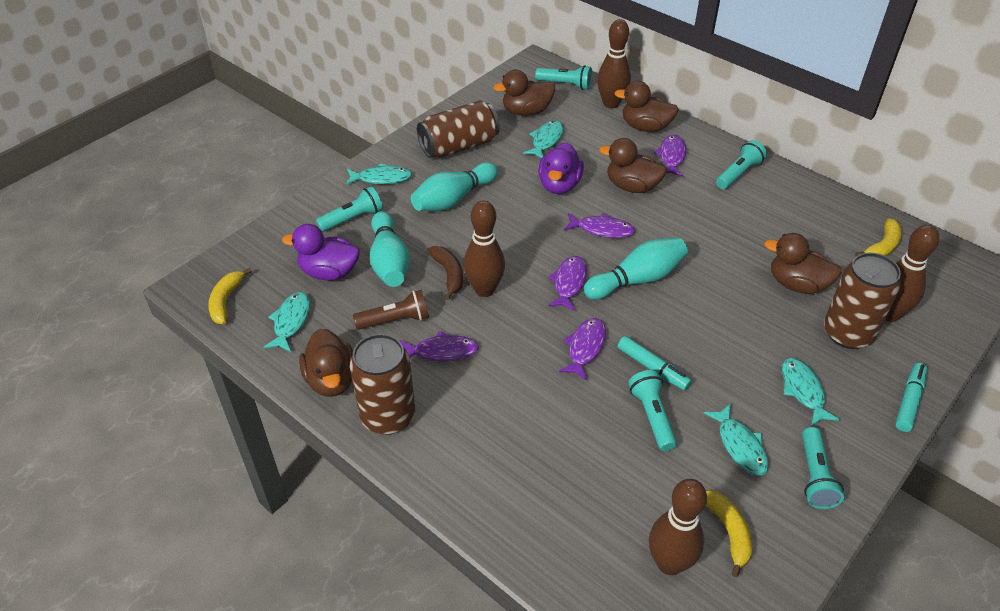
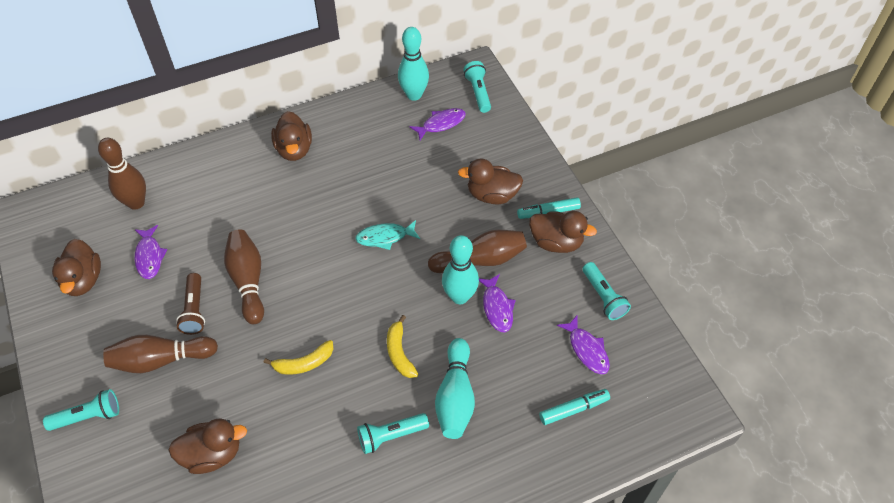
brown banana: 1 -> 0
brown can: 3 -> 0
purple duck: 2 -> 0
purple fish: 5 -> 4
turquoise fish: 5 -> 1
turquoise flashlight: 5 -> 4
yellow banana: 3 -> 2

